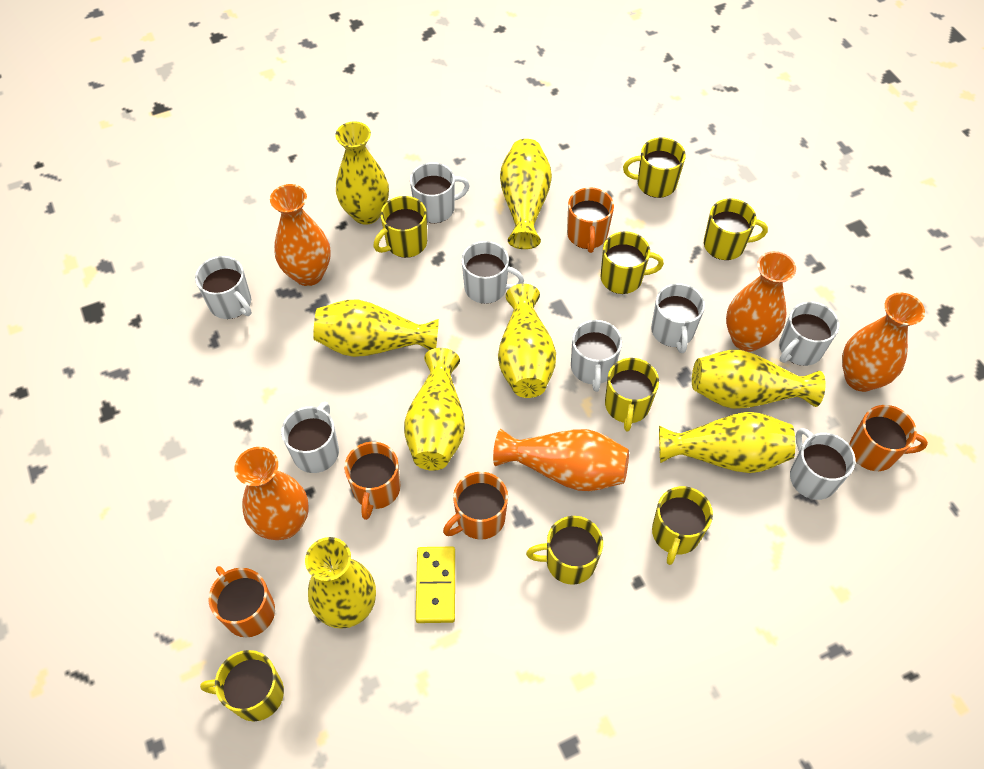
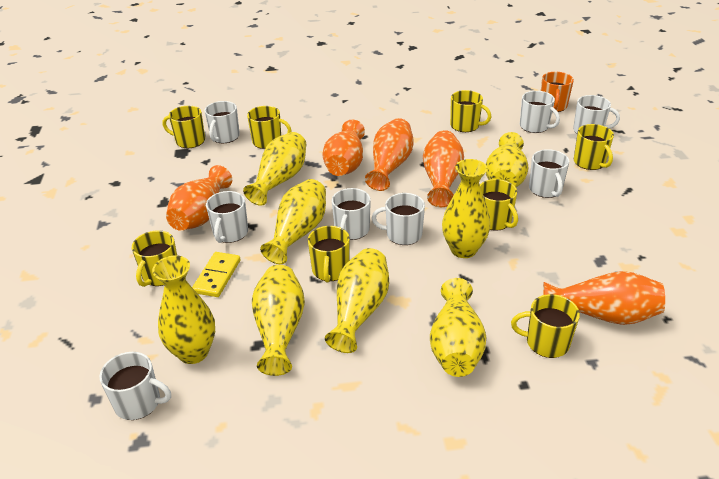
orange mug: 5 -> 1

